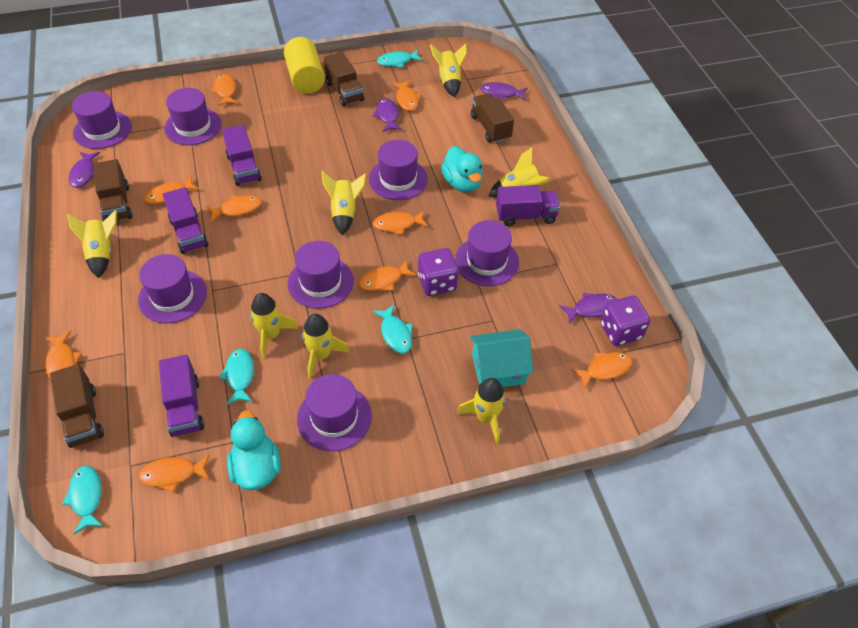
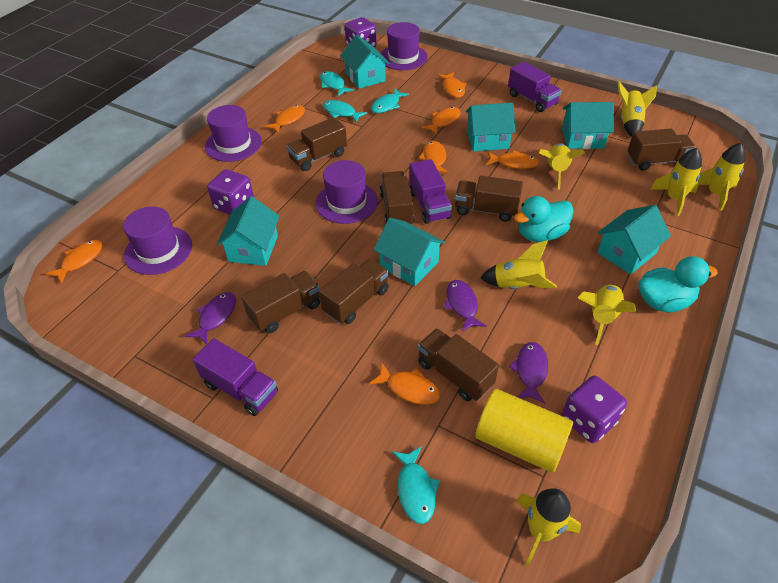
brown truck: 4 -> 7
orange fish: 9 -> 7
purple dice: 2 -> 3
purple fish: 4 -> 3
purple hat: 7 -> 4
purple truck: 4 -> 3
turquoise house: 1 -> 6

